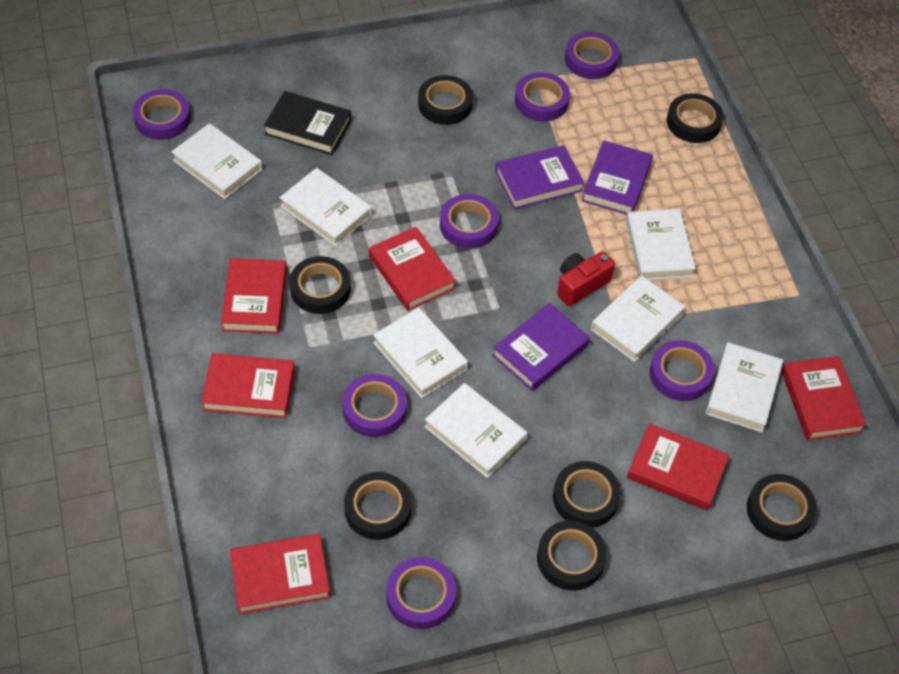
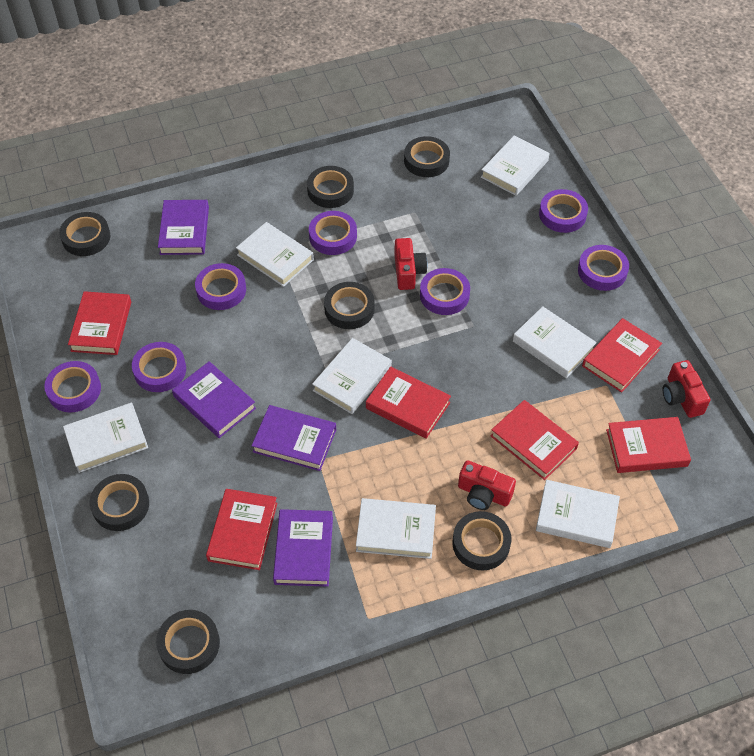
black book: 1 -> 0
purple book: 3 -> 4
red camera: 1 -> 3

